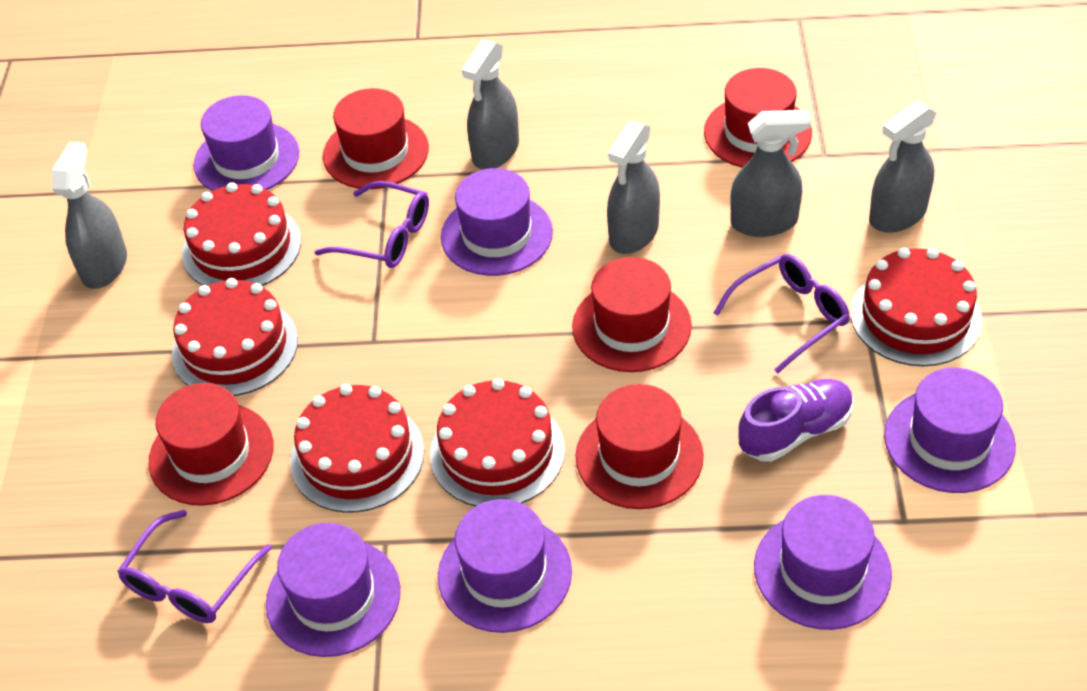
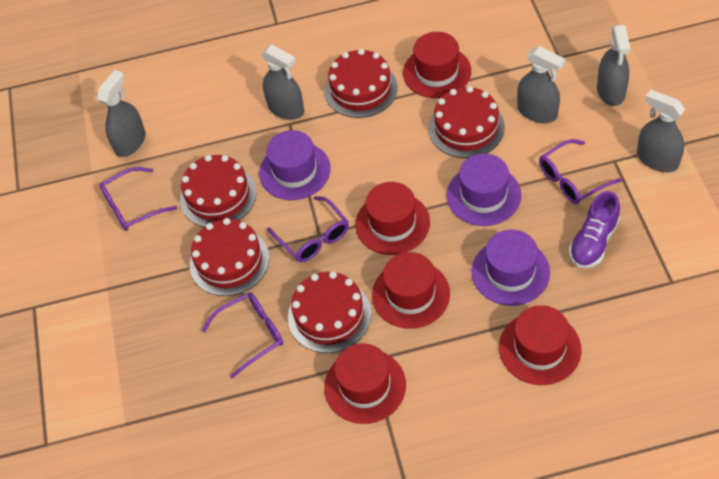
purple glasses: 3 -> 4
purple hat: 6 -> 3

